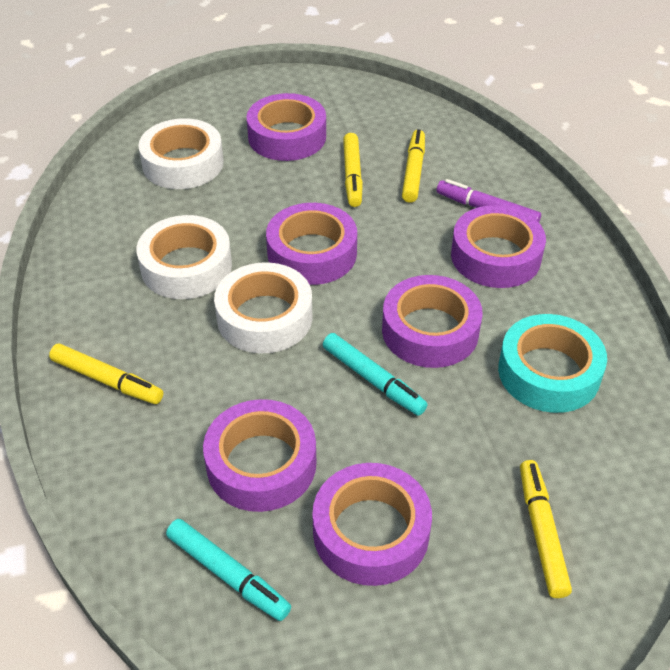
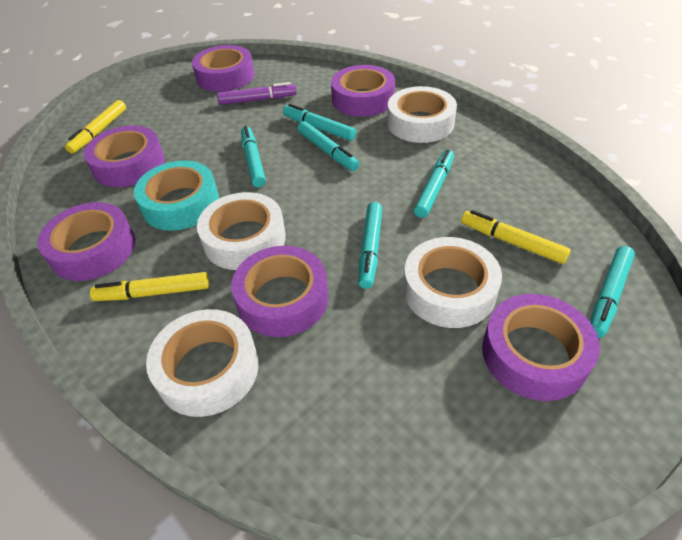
turquoise marker: 2 -> 6
white tape: 3 -> 4
yellow marker: 4 -> 3

